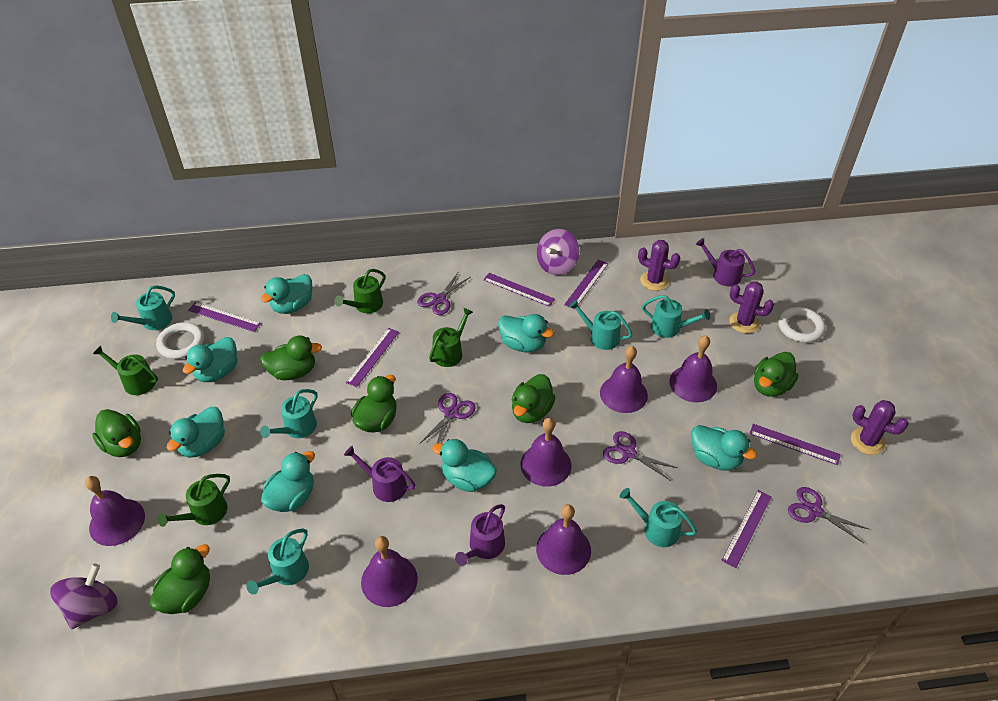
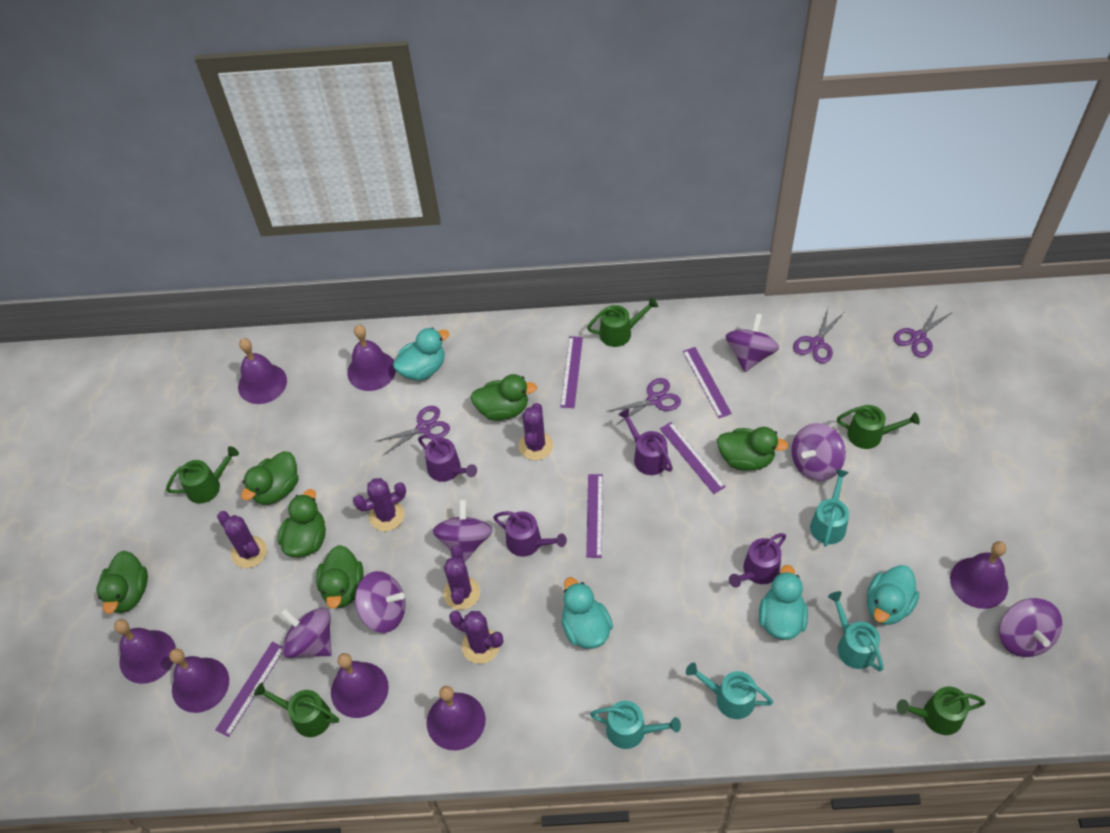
green watering can: 4 -> 5
purple bell: 6 -> 7
purple cactus: 3 -> 5
purple ruler: 6 -> 5
purple spinning top: 2 -> 6
purple watering can: 3 -> 4
turquoise duck: 7 -> 4
turquoise watering can: 6 -> 4
white ring: 2 -> 0

